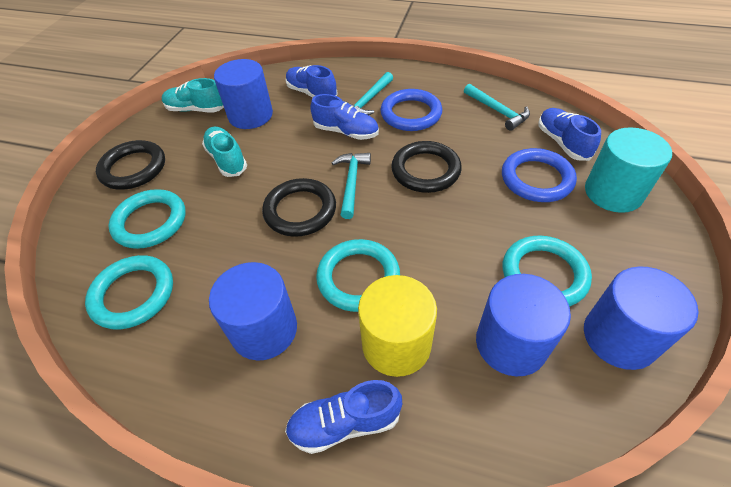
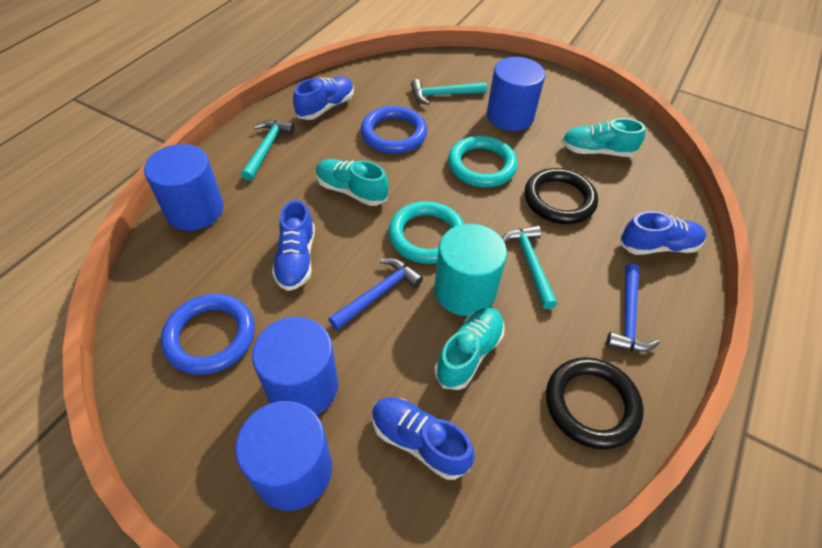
black ring: 3 -> 2
blue hammer: 0 -> 2
turquoise ring: 4 -> 2
turquoise shoe: 2 -> 3
yellow cylinder: 1 -> 0

